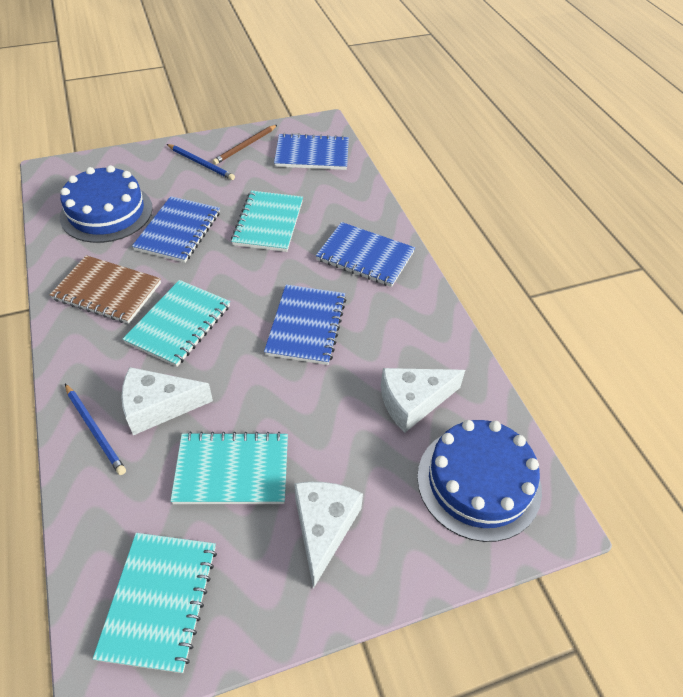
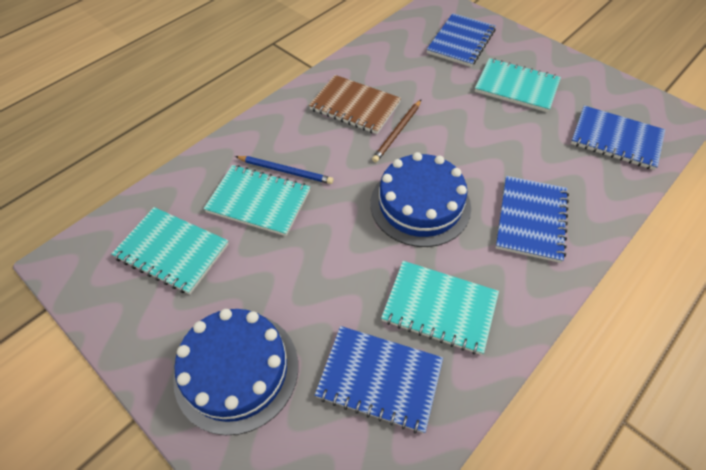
blue pencil: 2 -> 1
white cheese: 3 -> 0

